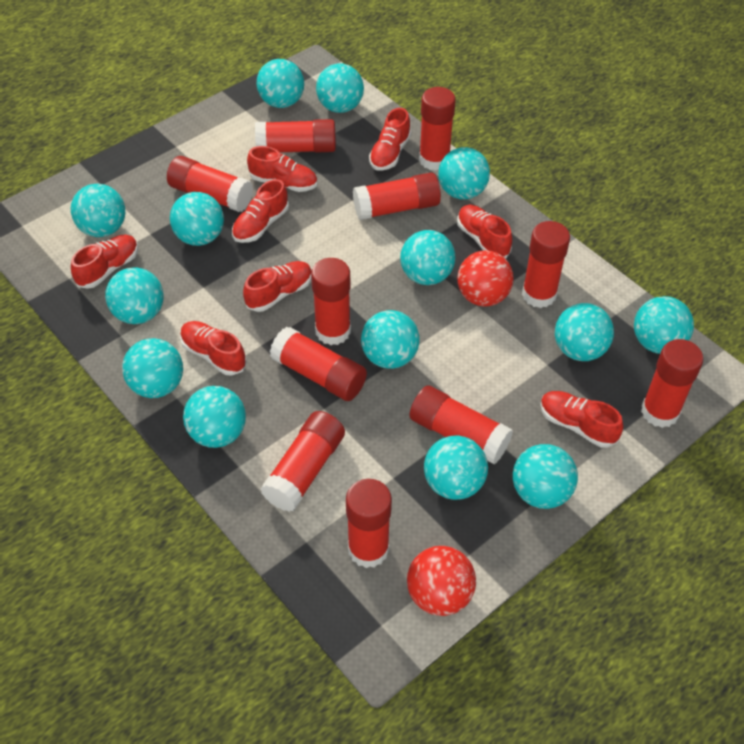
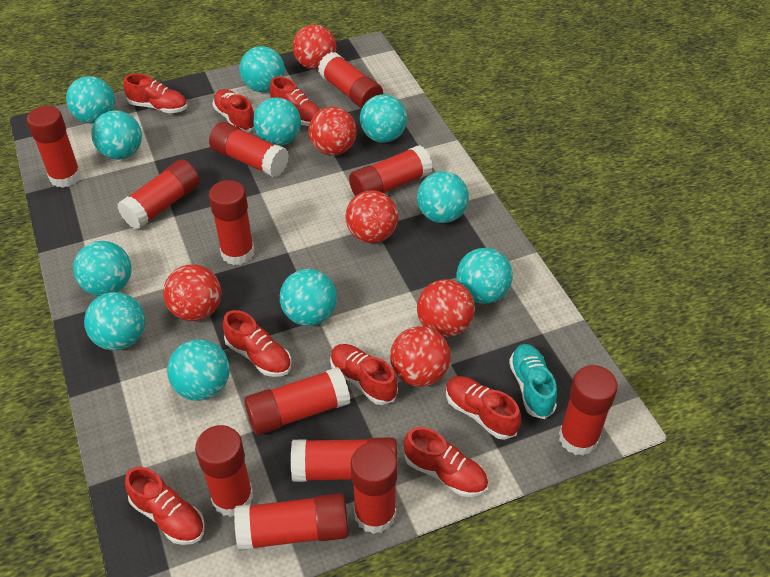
red ball: 2 -> 6
red glue stick: 11 -> 12
turquoise ball: 14 -> 11
turquoise shoe: 0 -> 1

